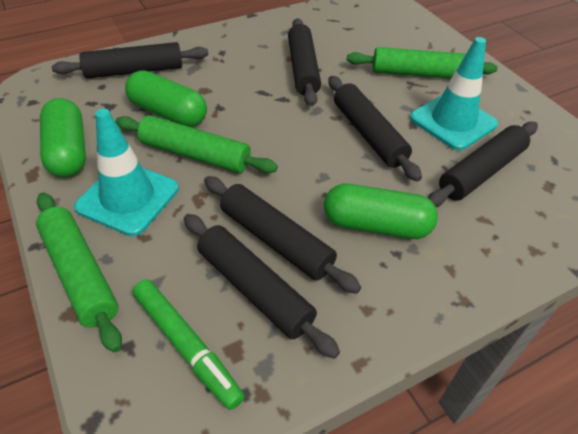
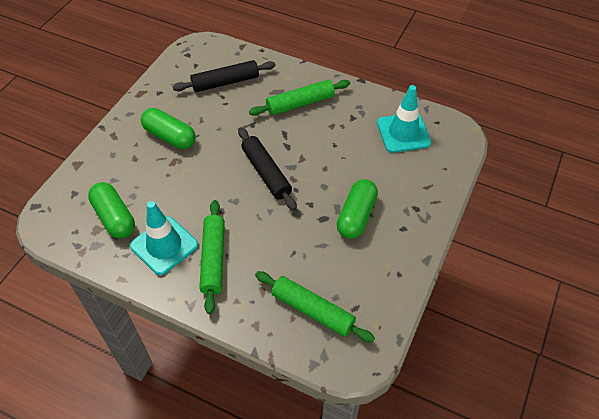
black rolling pin: 6 -> 2
green marker: 1 -> 0

